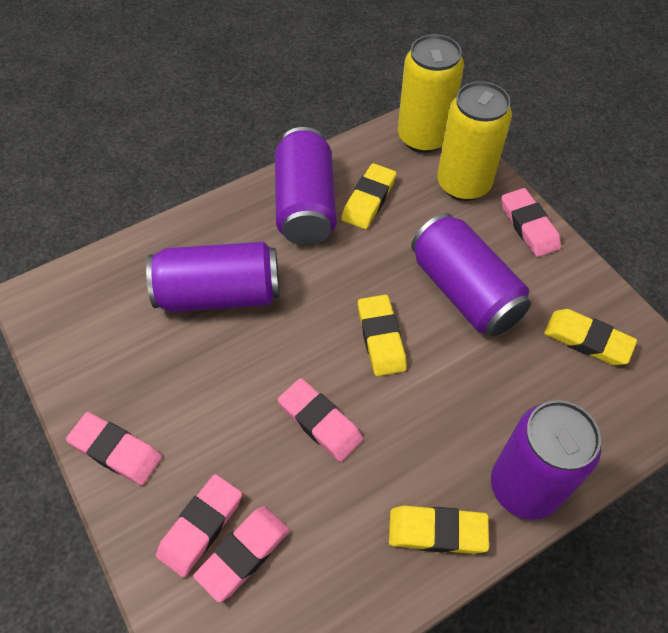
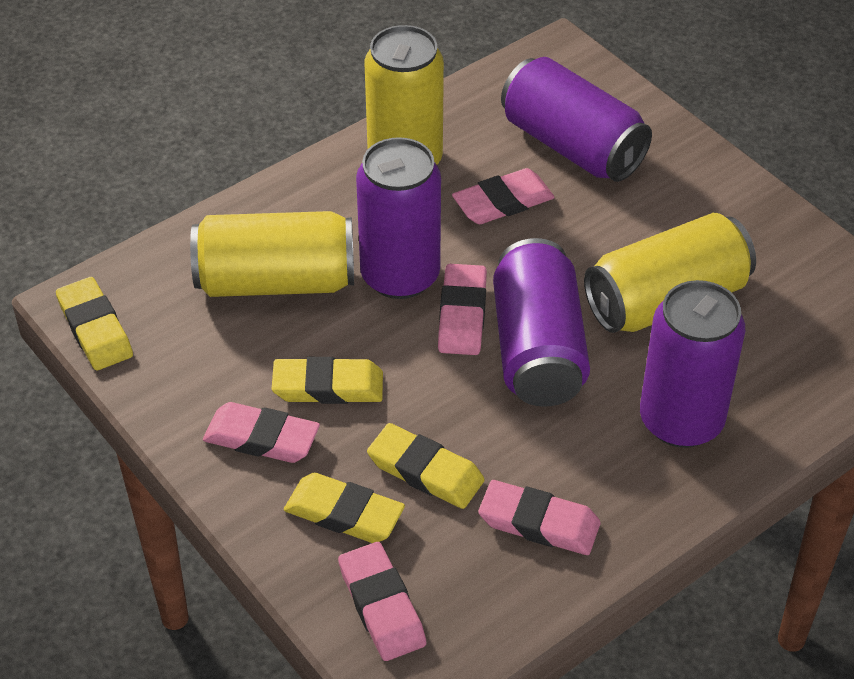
yellow can: 2 -> 3

